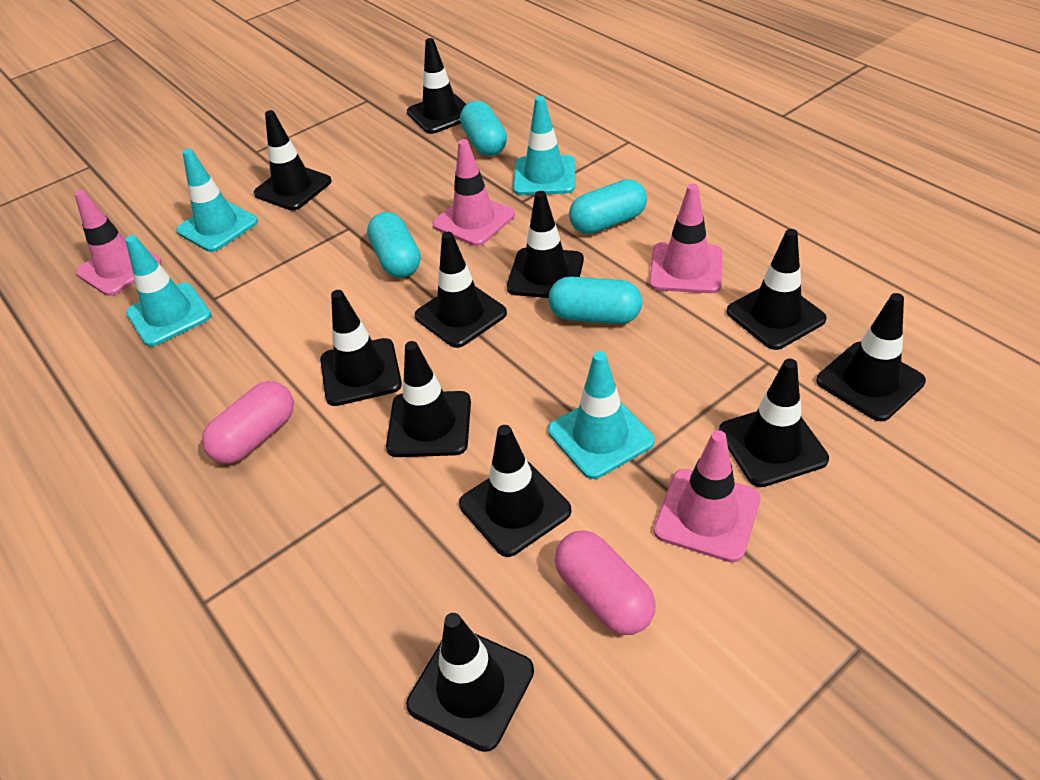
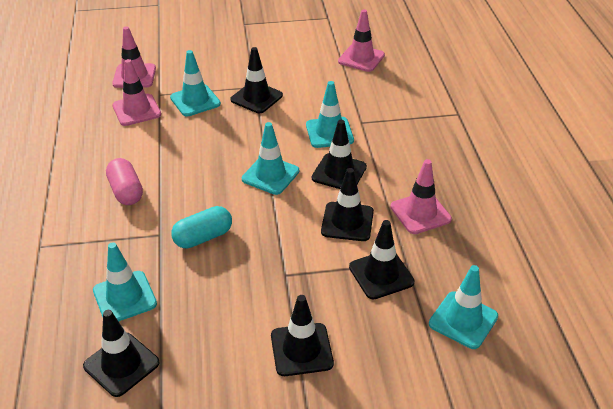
black traffic cone: 11 -> 6
pink capsule: 2 -> 1
turquoise capsule: 4 -> 1
turquoise traffic cone: 4 -> 5

